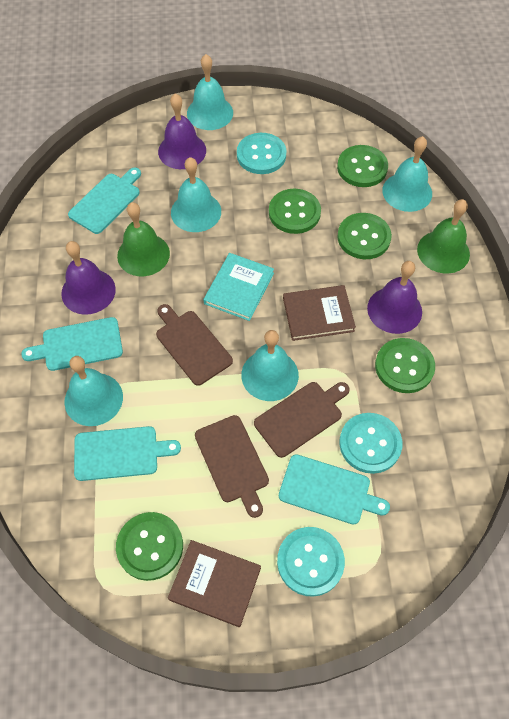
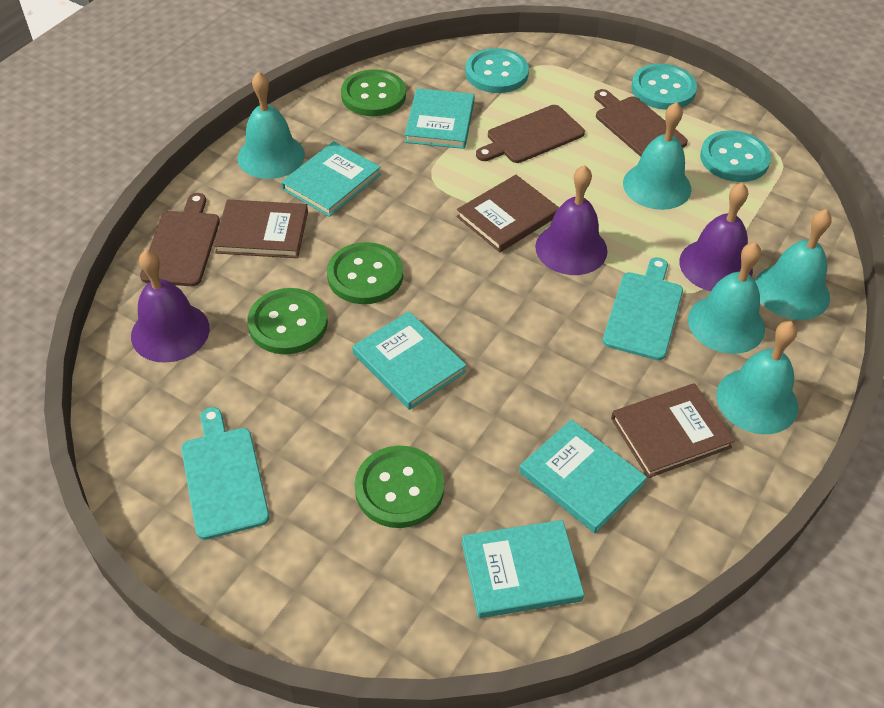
brown book: 2 -> 3
green bell: 2 -> 0
green button: 5 -> 4
turquoise book: 1 -> 5
turquoise cutting board: 4 -> 2

